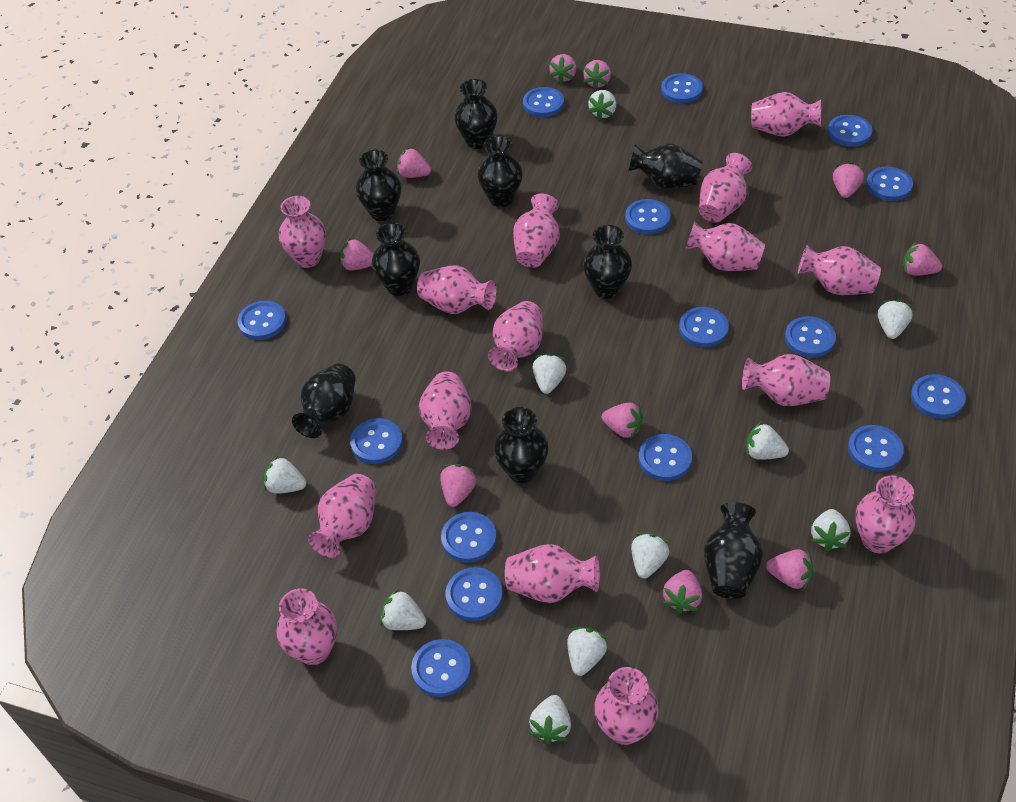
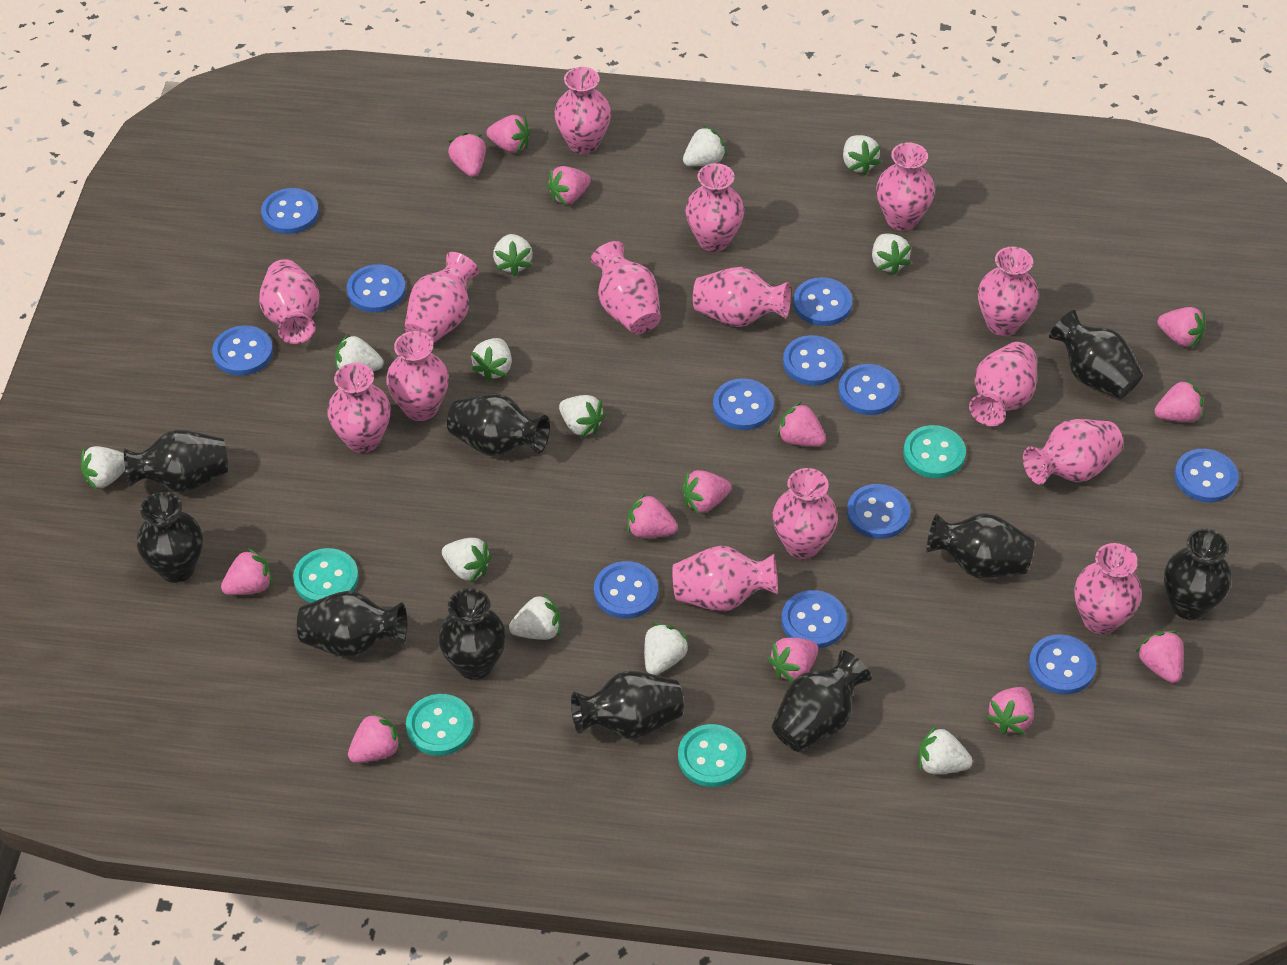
black vase: 9 -> 10
blue button: 15 -> 12
pink strawberry: 10 -> 13
turquoise button: 0 -> 4
white strawberry: 10 -> 12

